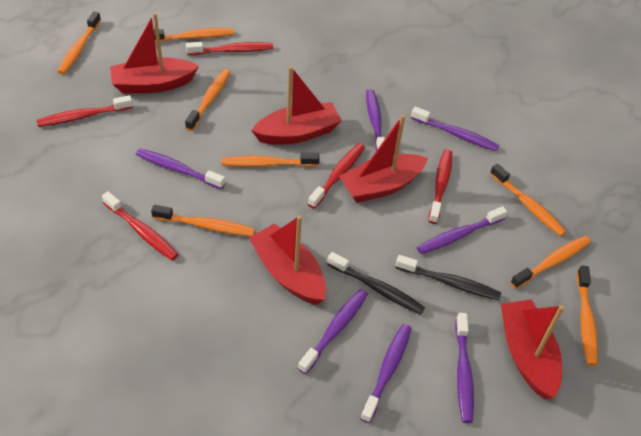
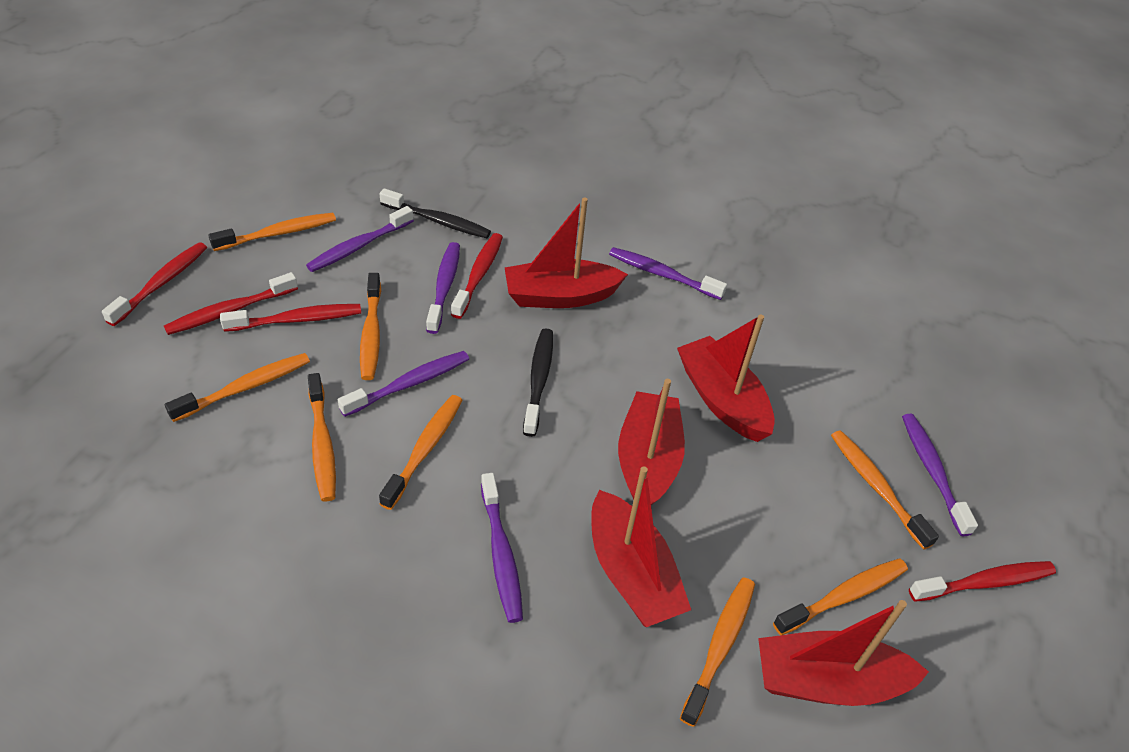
purple toothbrush: 7 -> 6

